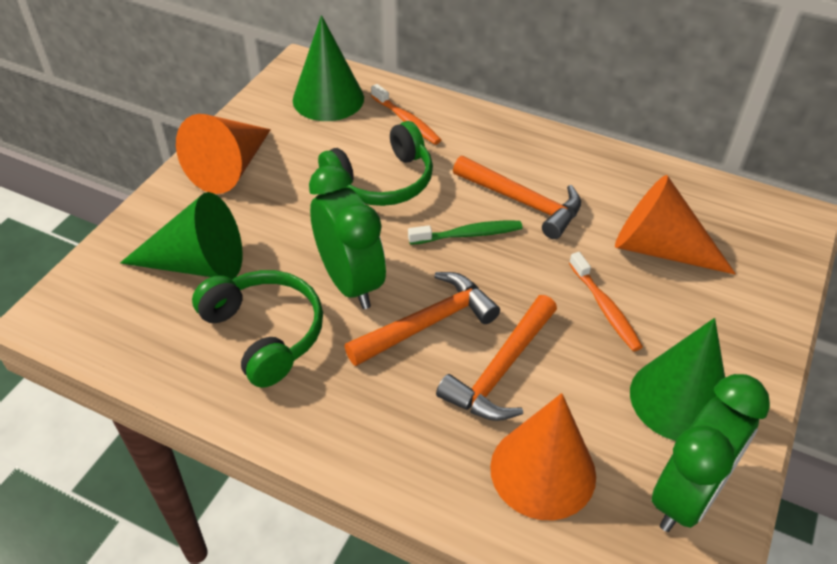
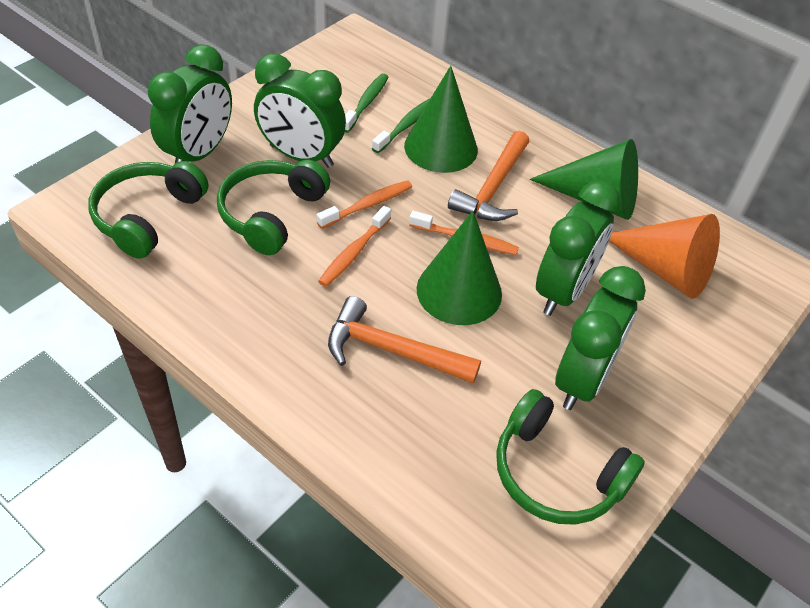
green clock: 2 -> 4
green headphones: 2 -> 3
green toothbrush: 1 -> 2
orange cone: 3 -> 1
orange hammer: 3 -> 2
orange toothbrush: 2 -> 3

